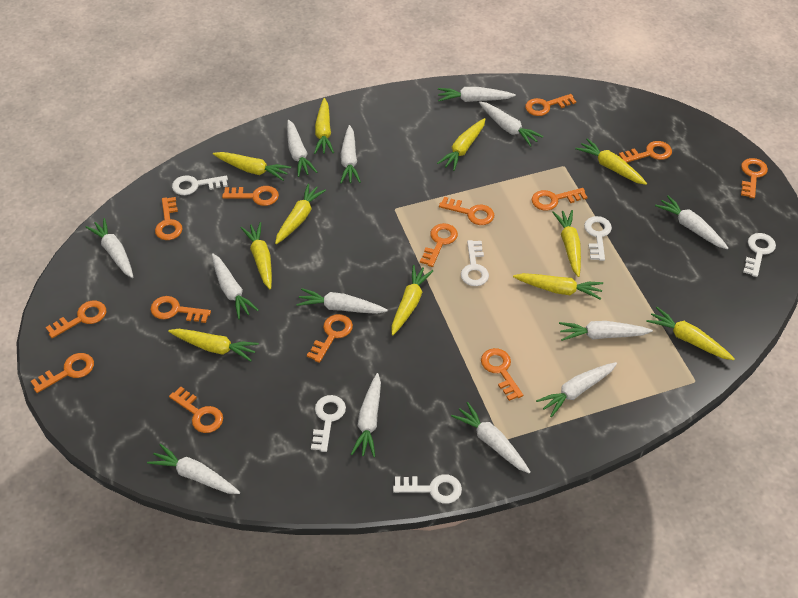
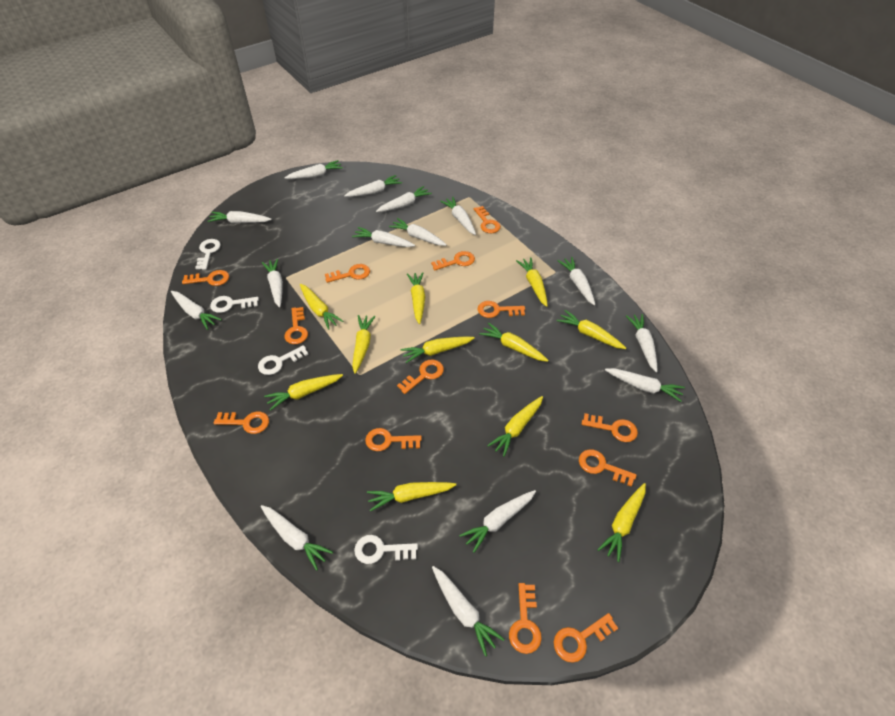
orange key: 14 -> 13
white carrot: 13 -> 15
white key: 6 -> 4

